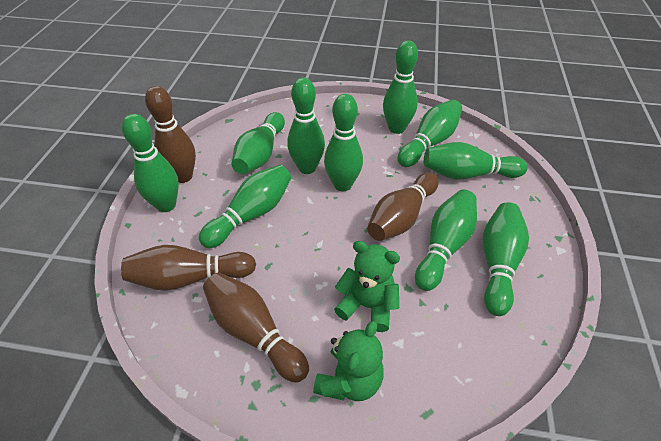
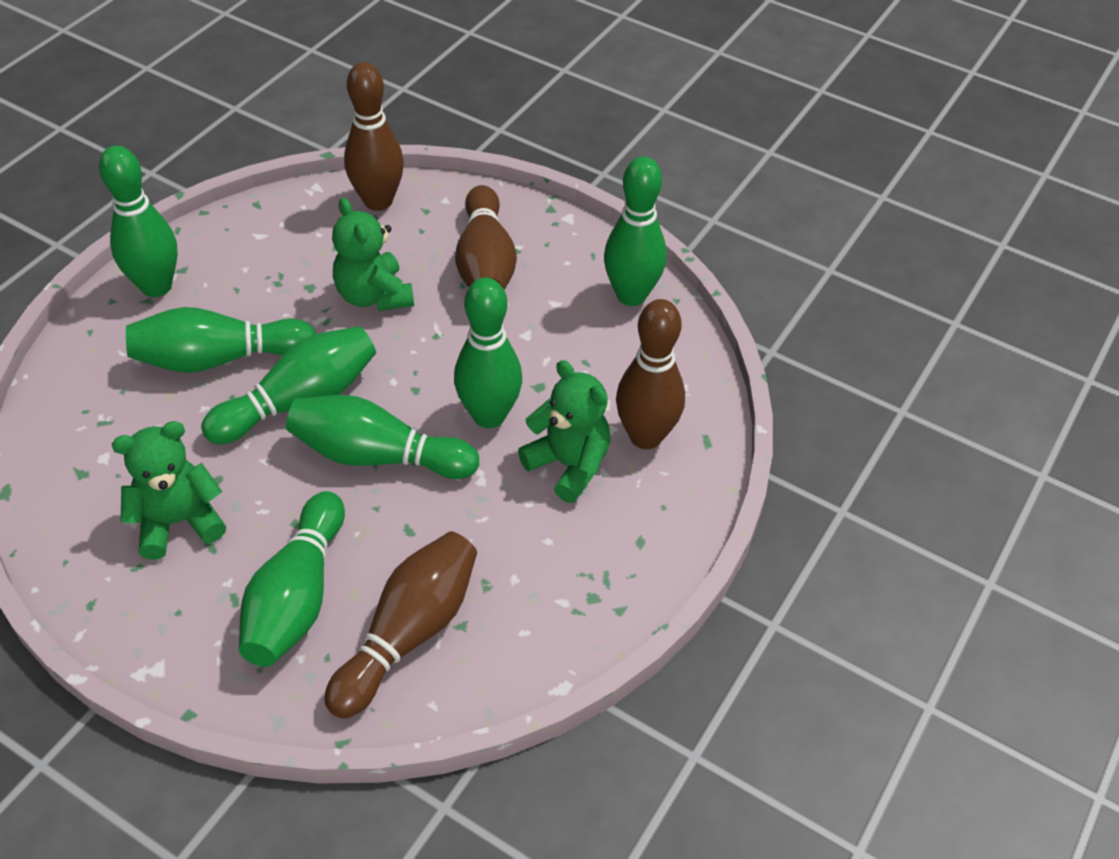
green bowling pin: 10 -> 7
green teddy bear: 2 -> 3

